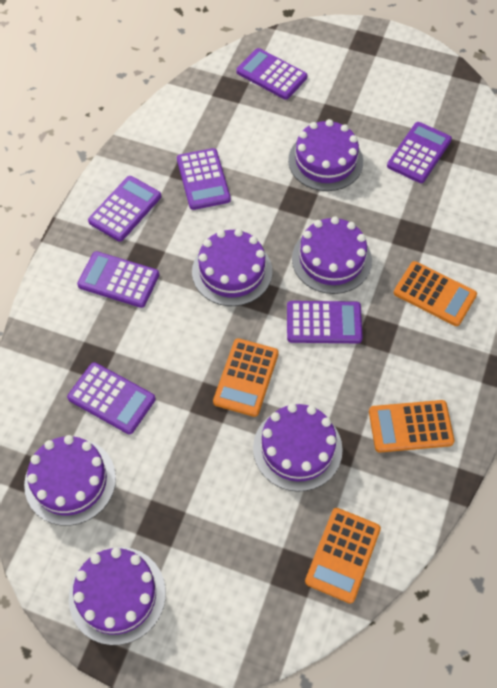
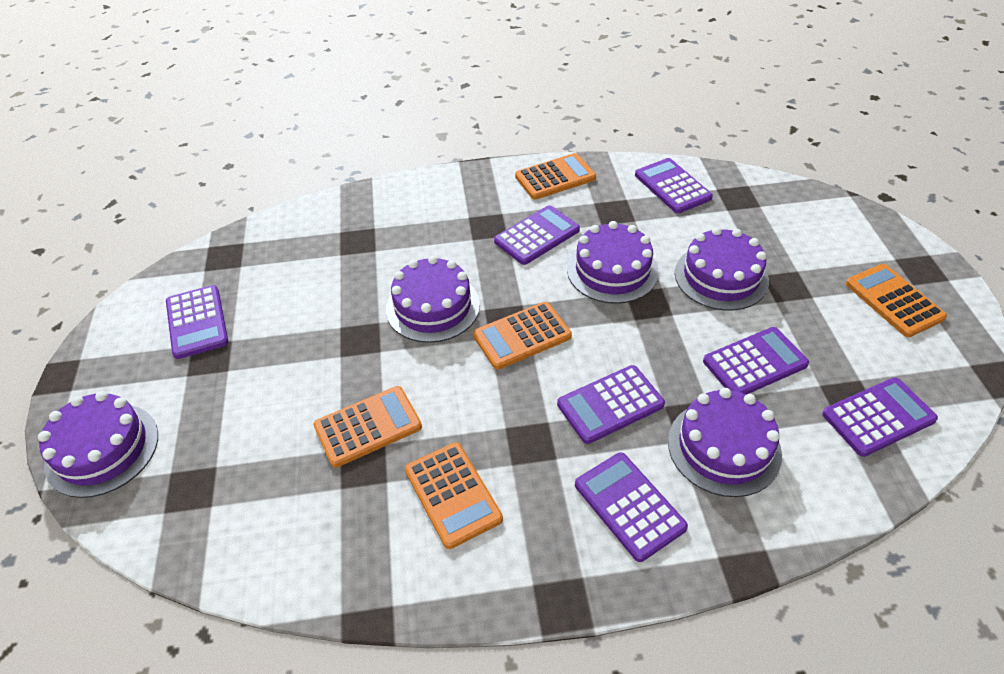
orange calculator: 4 -> 5
purple cake: 6 -> 5

